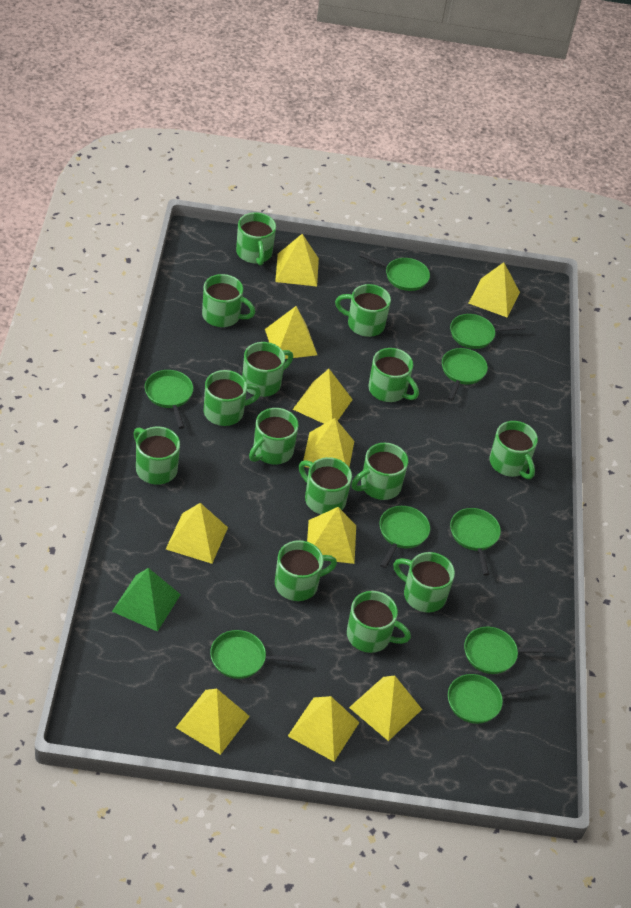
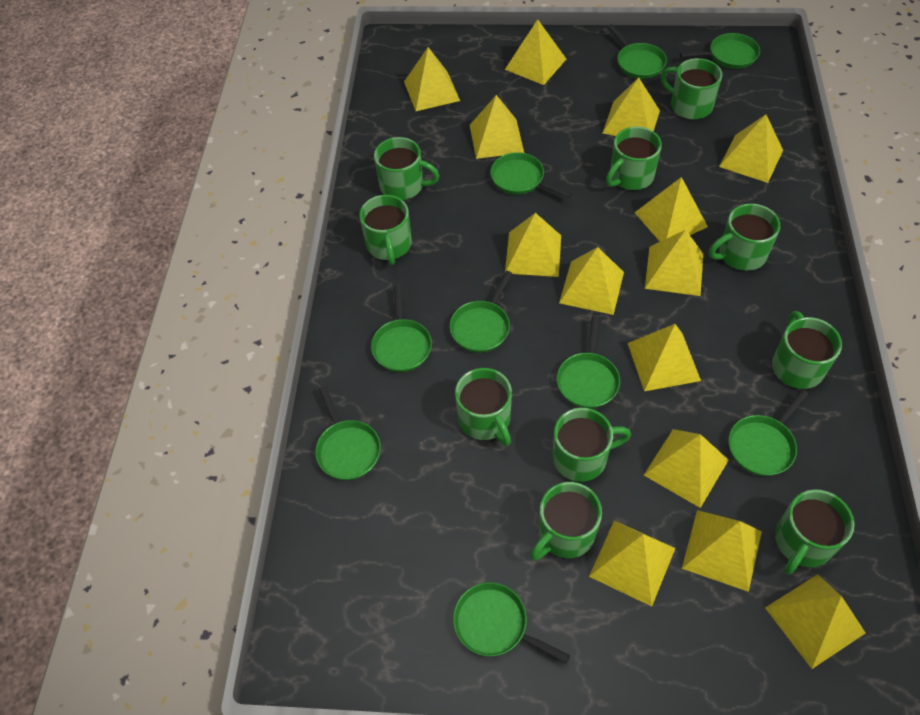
green mug: 14 -> 10
green pyramid: 1 -> 0
yellow pyramid: 10 -> 14

